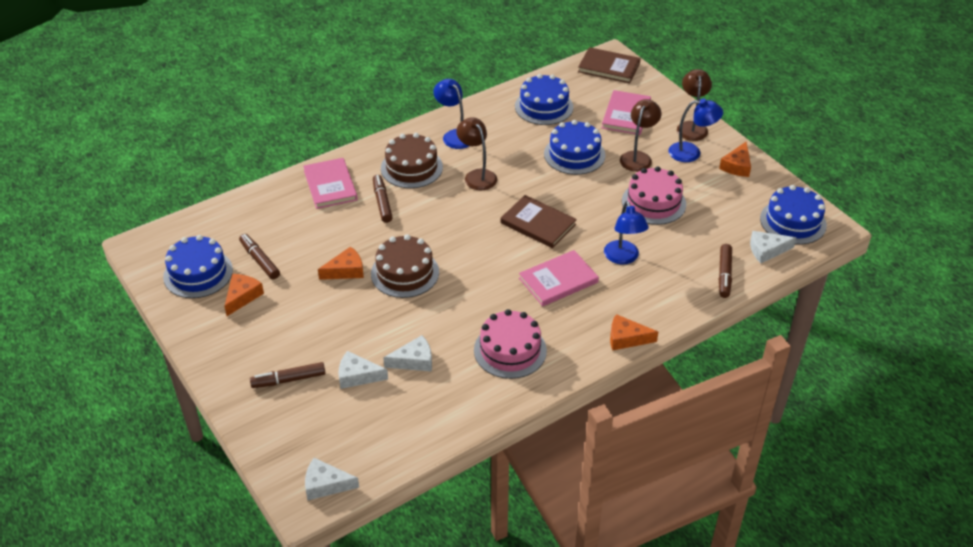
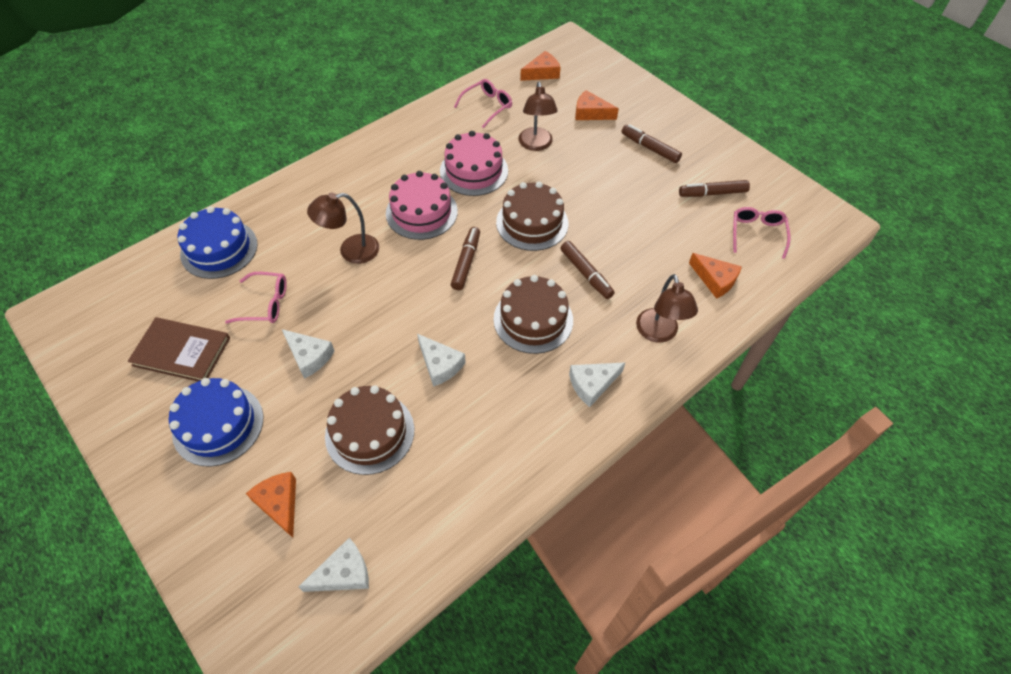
blue cake: 4 -> 2
blue lamp: 3 -> 0
brown book: 2 -> 1
brown cake: 2 -> 3
pink book: 3 -> 0
pink glasses: 0 -> 3

